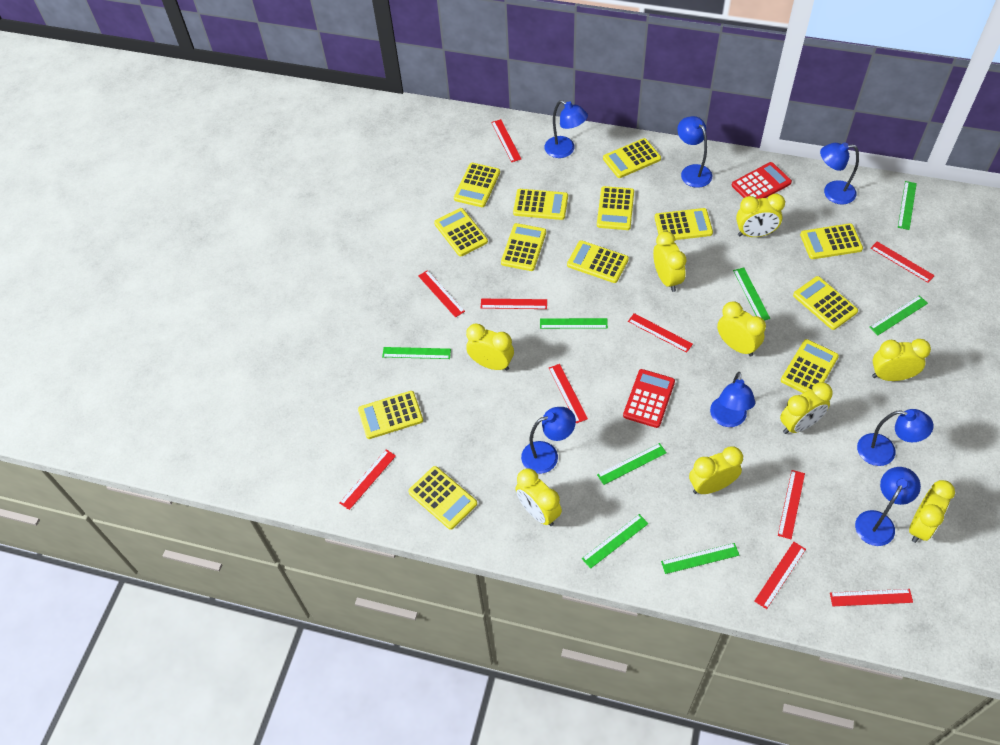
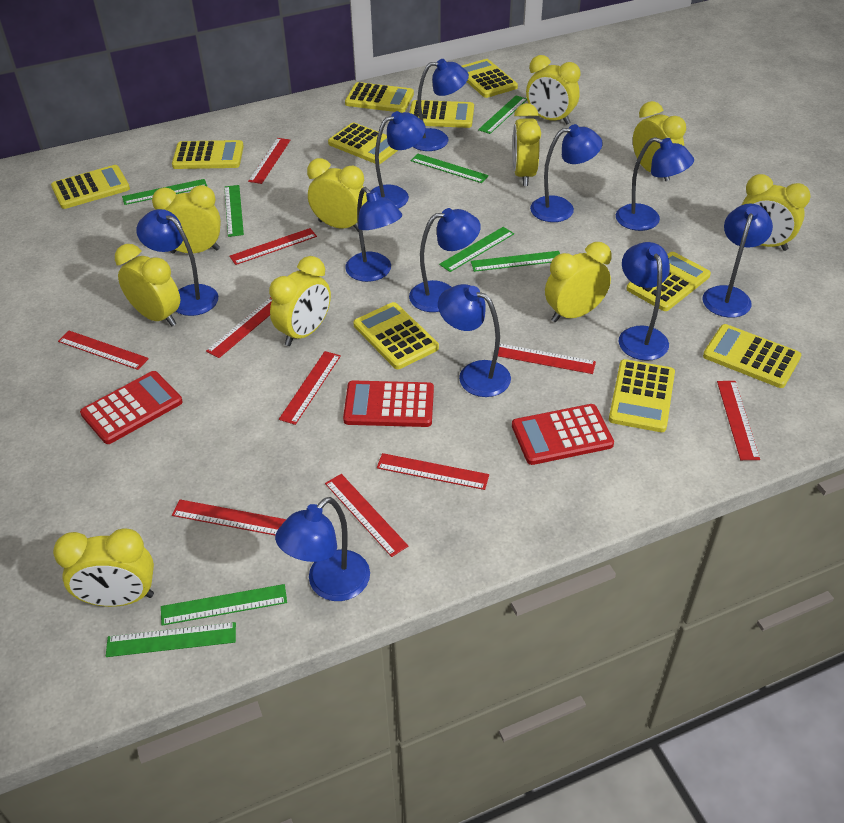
blue lamp: 7 -> 11
red calculator: 2 -> 3
yellow calculator: 13 -> 10
yellow clock: 9 -> 10

